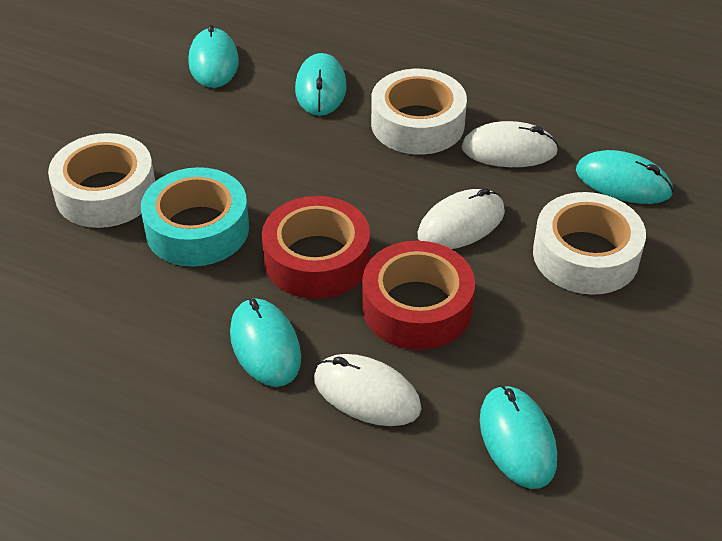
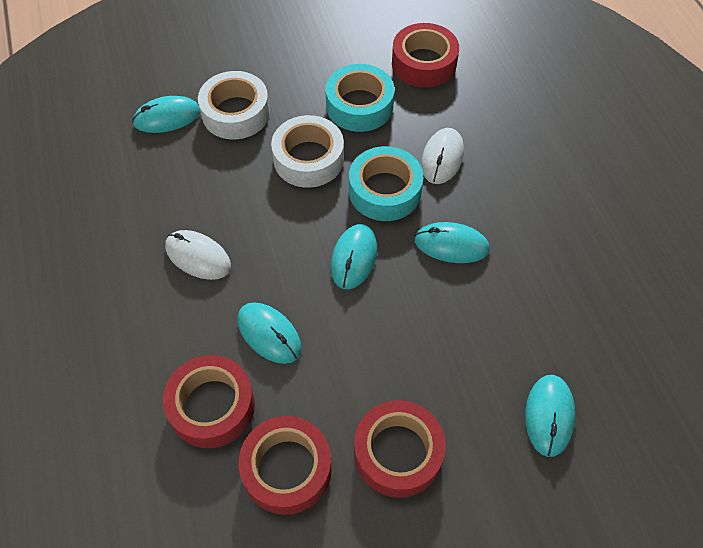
red tape: 2 -> 4
turquoise tape: 1 -> 2
white mouse: 3 -> 2
white tape: 3 -> 2

